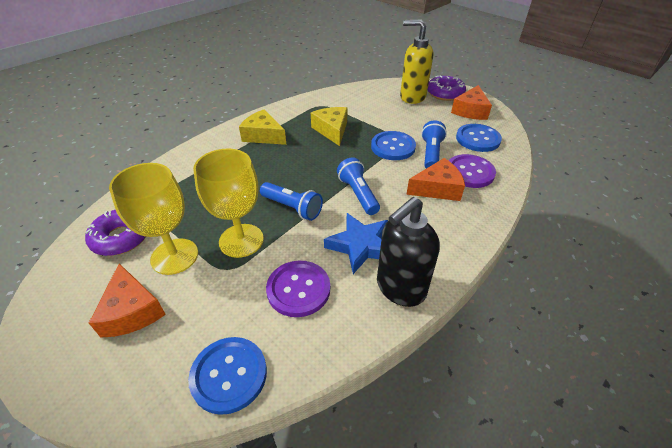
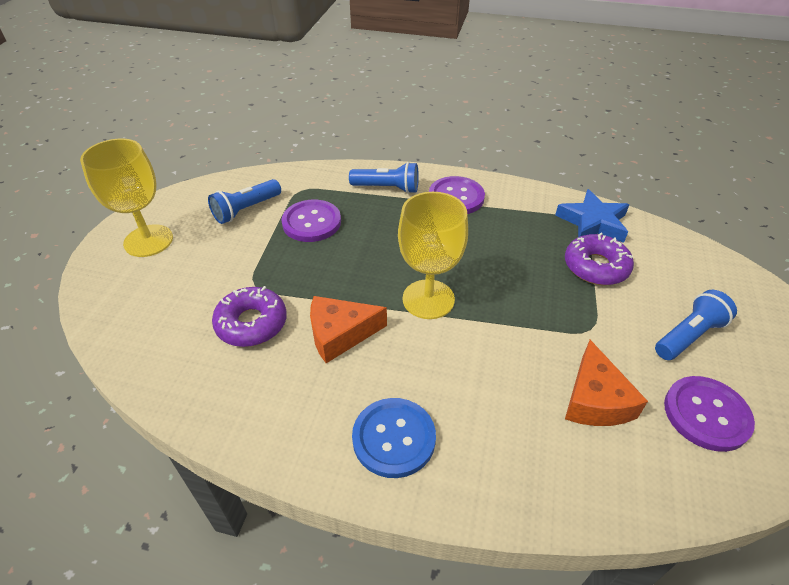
black soap dispenser: 1 -> 0
blue button: 3 -> 1
orange cheese: 3 -> 2
purple button: 2 -> 3
yellow cheese: 2 -> 0
yellow soap dispenser: 1 -> 0

